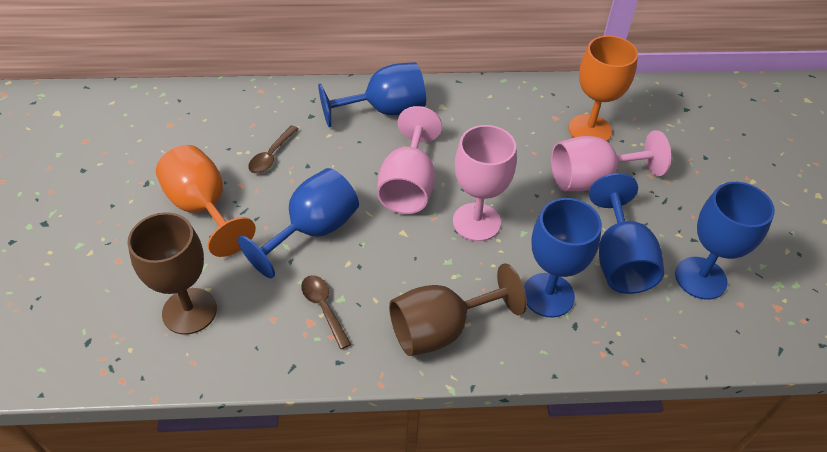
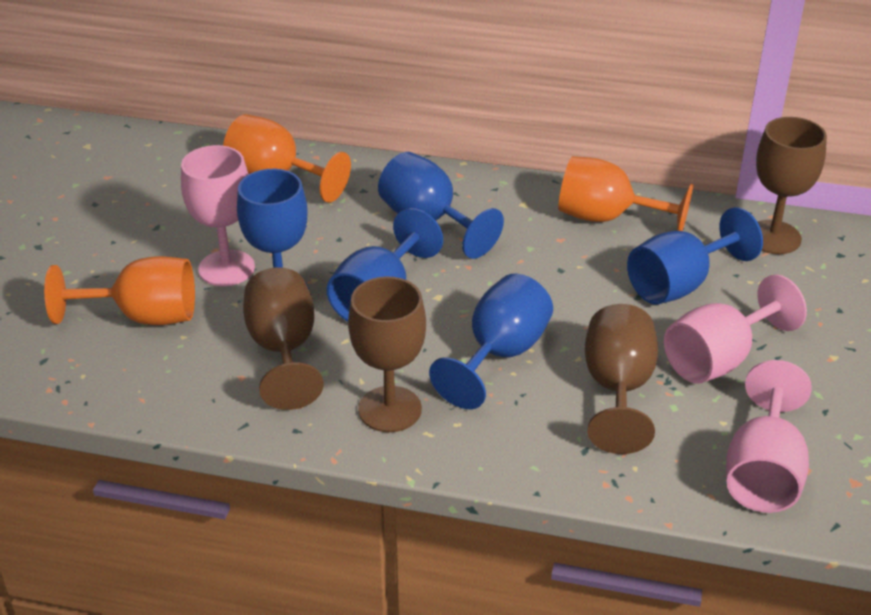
brown goblet: 2 -> 4
brown spoon: 2 -> 0
orange goblet: 2 -> 3

